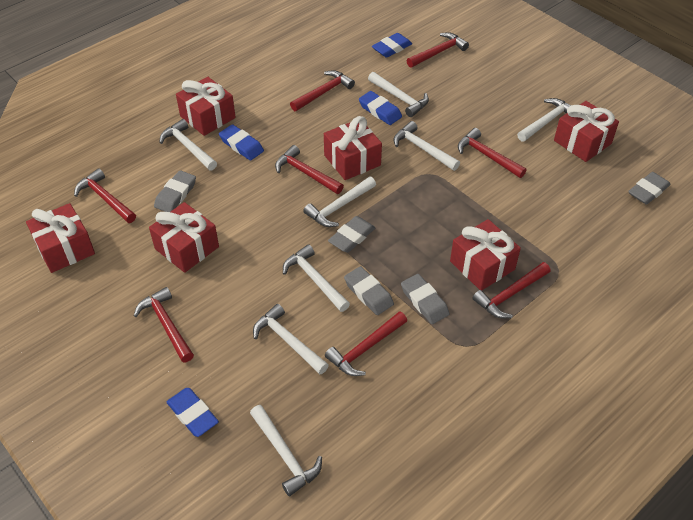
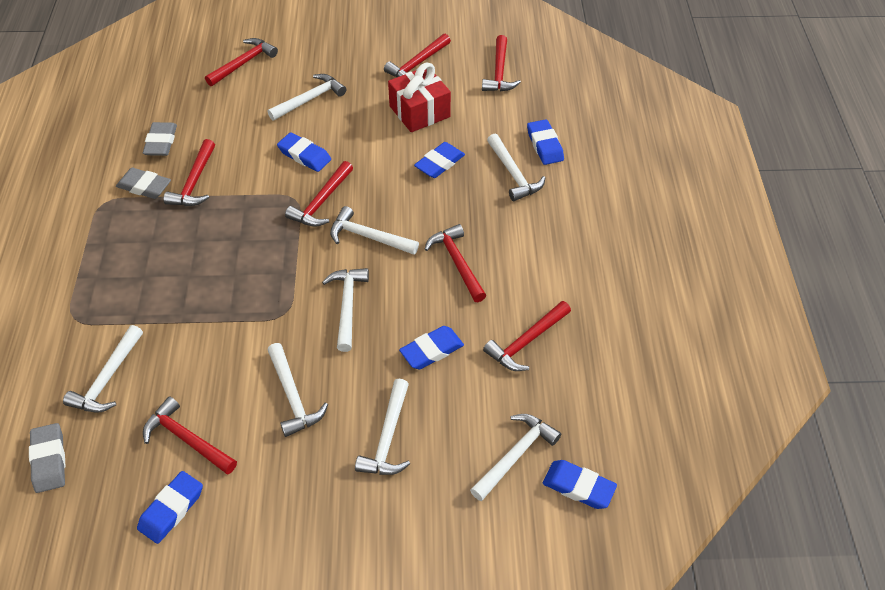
blue eraser: 4 -> 6
grey eraser: 5 -> 3
red gift: 6 -> 1

